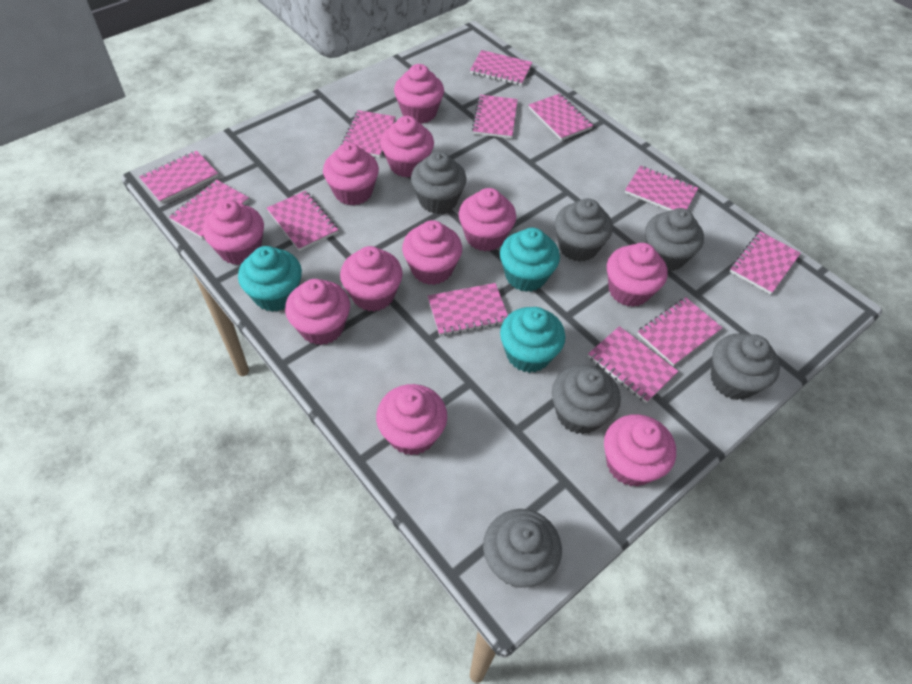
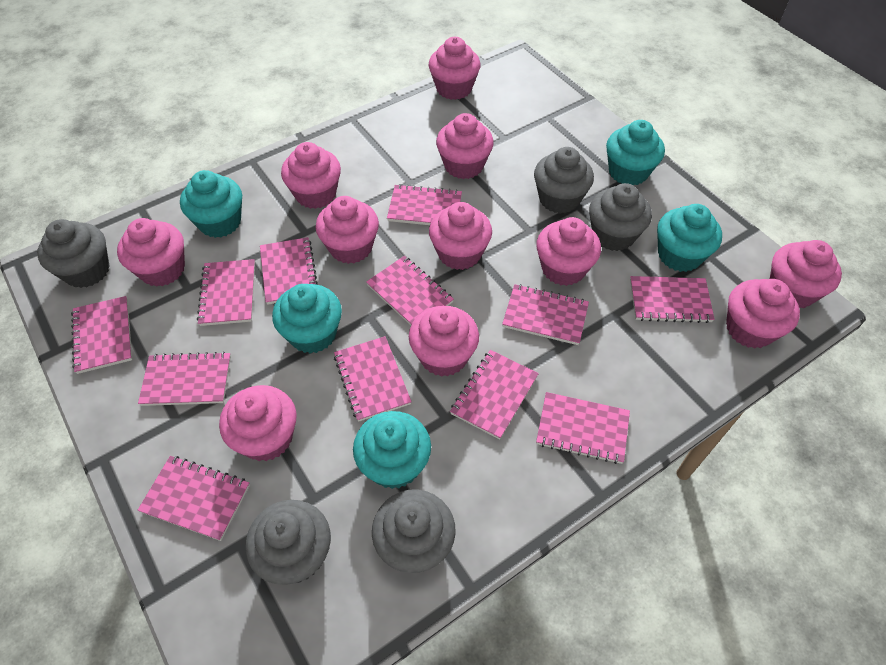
grey cupcake: 6 -> 5
turquoise cupcake: 3 -> 5

